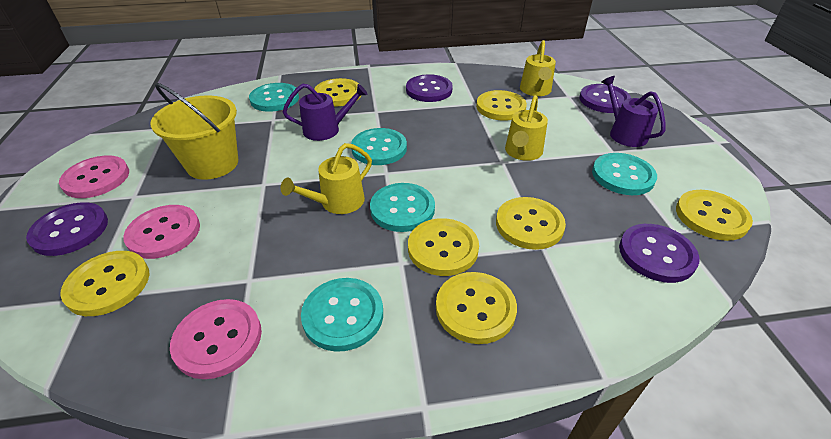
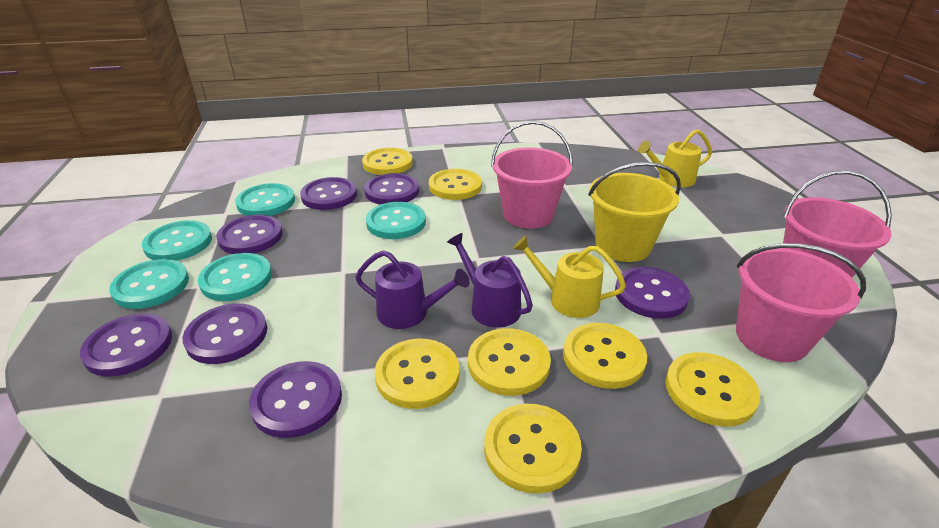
pink bucket: 0 -> 3
pink button: 3 -> 0
purple button: 4 -> 7
yellow watering can: 3 -> 2

